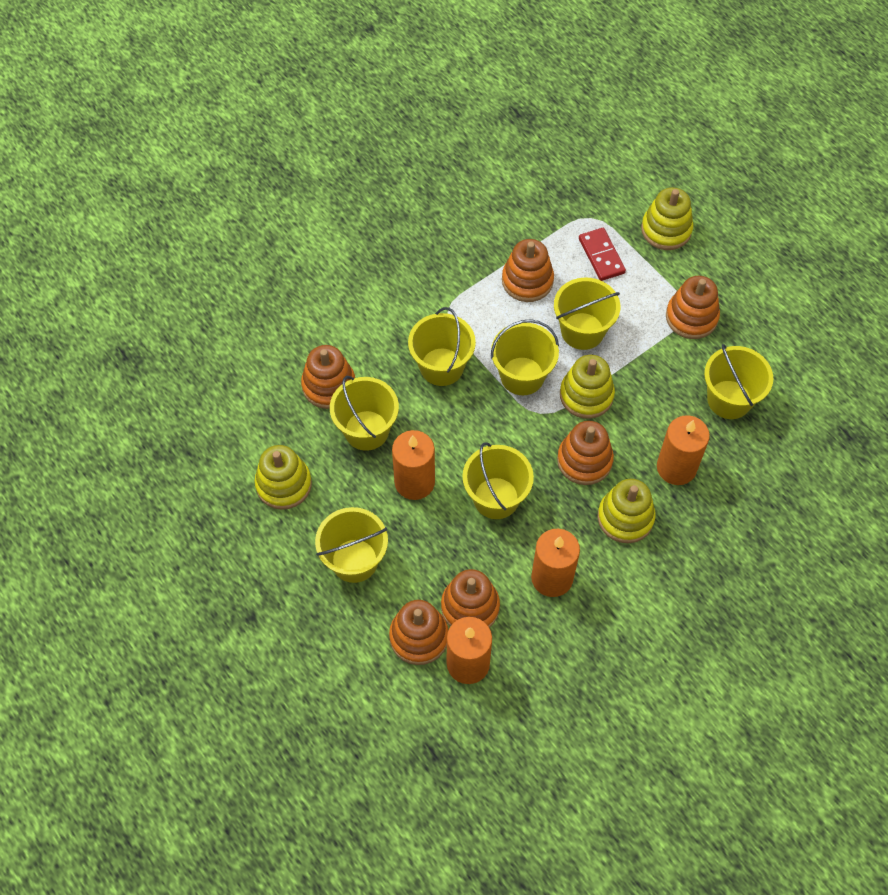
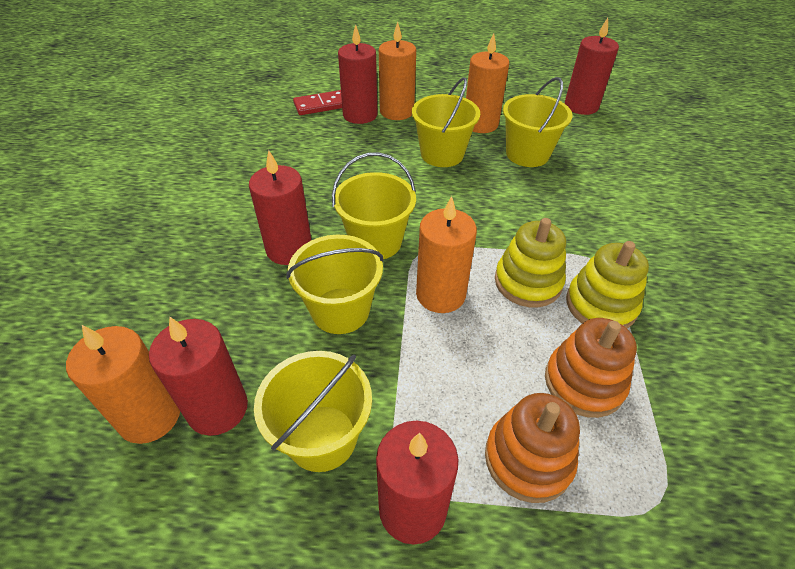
orange stacking toy: 6 -> 2
red candle: 0 -> 5
yellow bucket: 7 -> 5
yellow stacking toy: 4 -> 2

